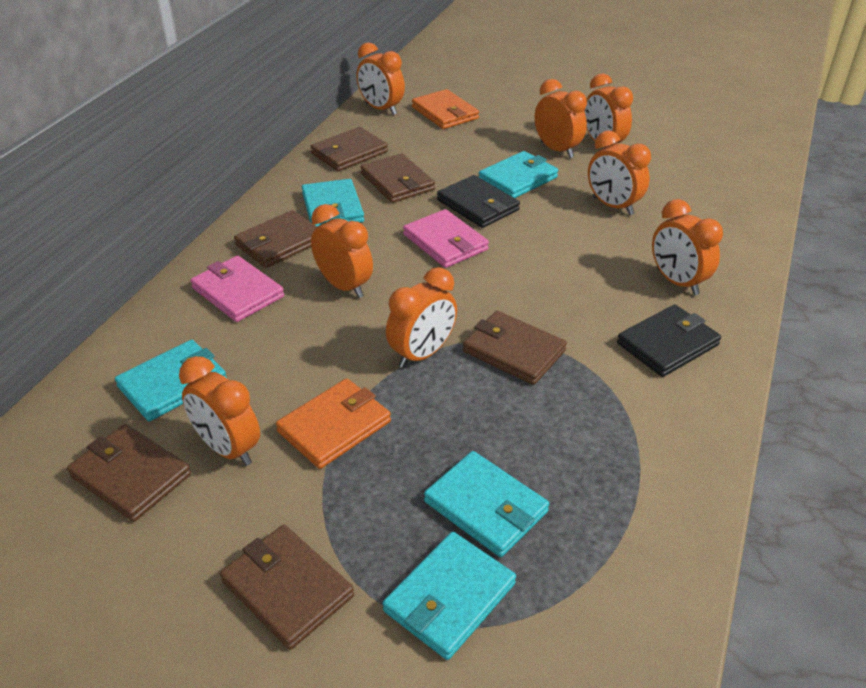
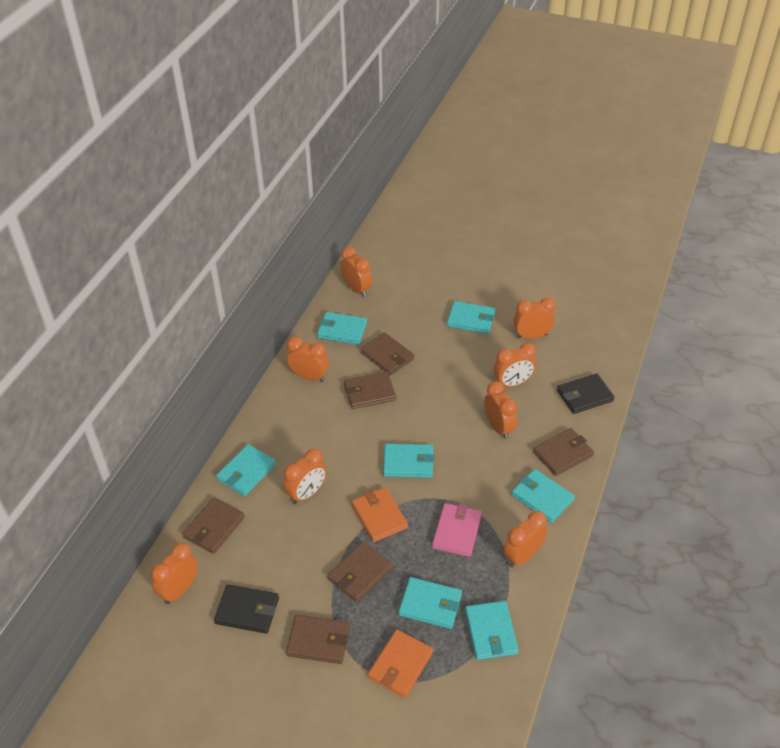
pink wallet: 2 -> 1
turquoise wallet: 5 -> 7

